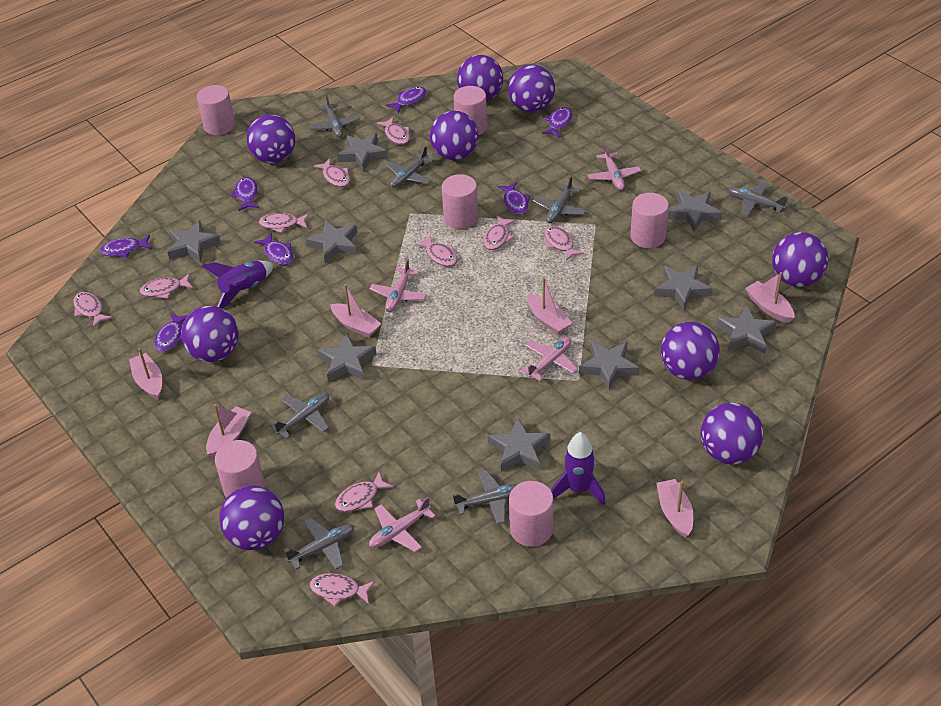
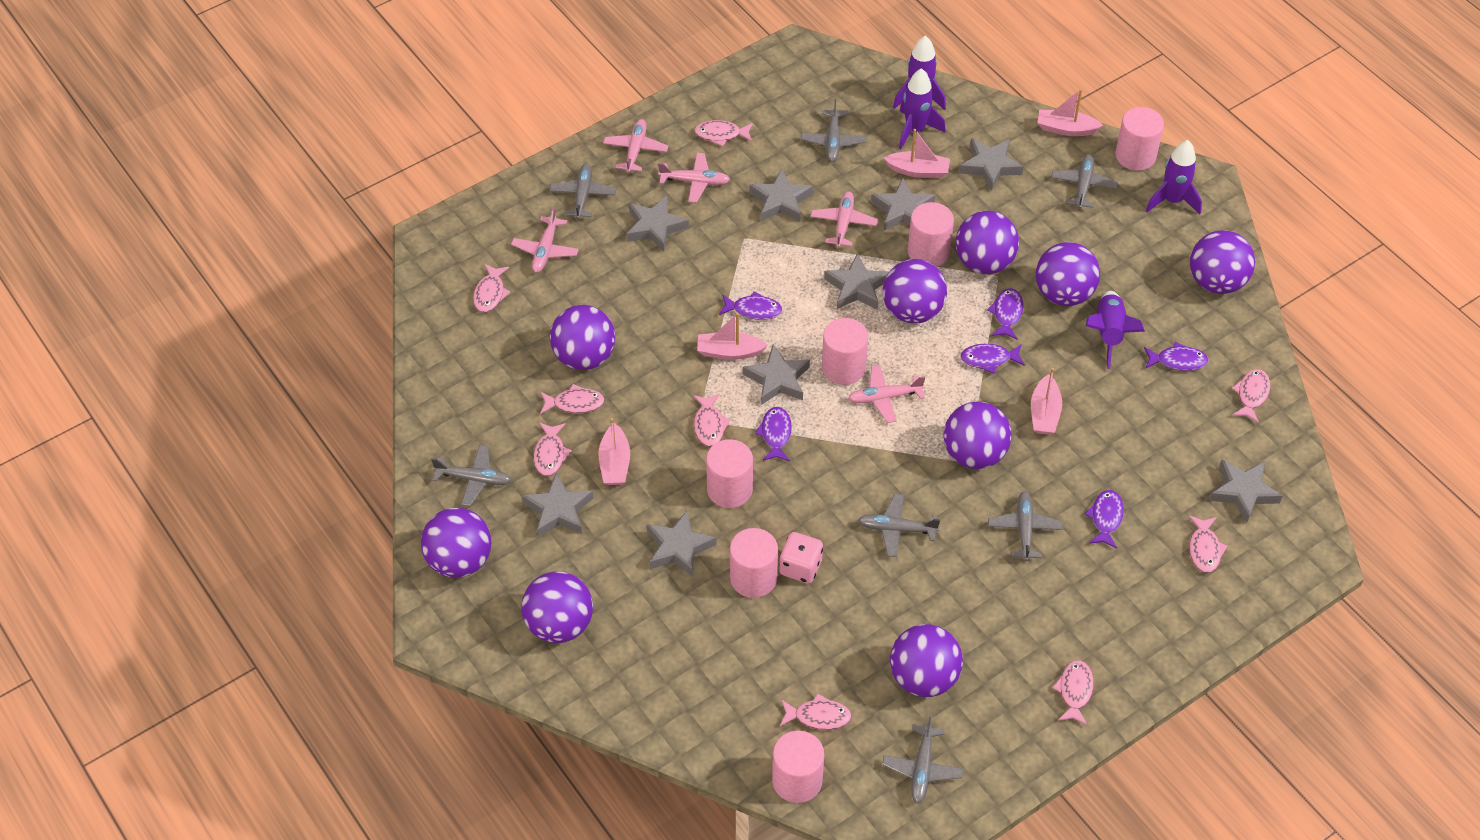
pink boat: 6 -> 5
pink dice: 0 -> 1
pink fish: 10 -> 9
pink plane: 4 -> 5
purple fish: 7 -> 6
purple rocket: 2 -> 4

